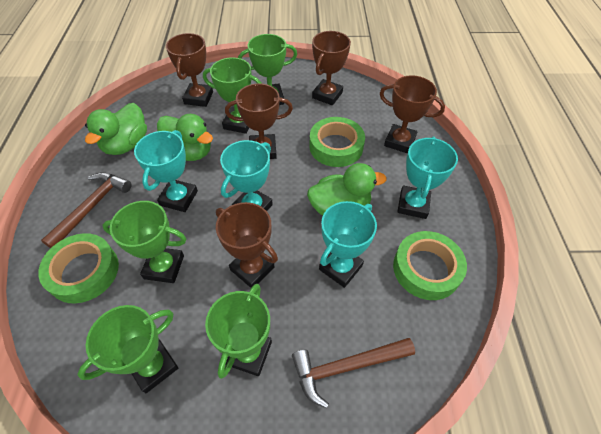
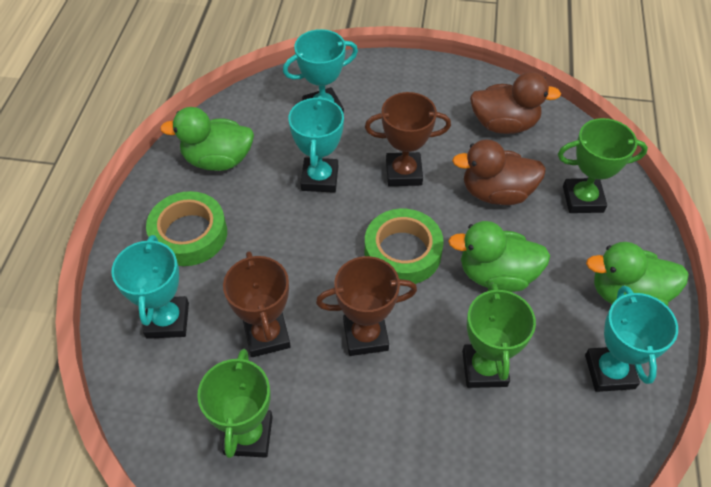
brown duck: 0 -> 2
brown hammer: 2 -> 0
brown trophy: 5 -> 3
green tape: 3 -> 2
green trophy: 5 -> 3

